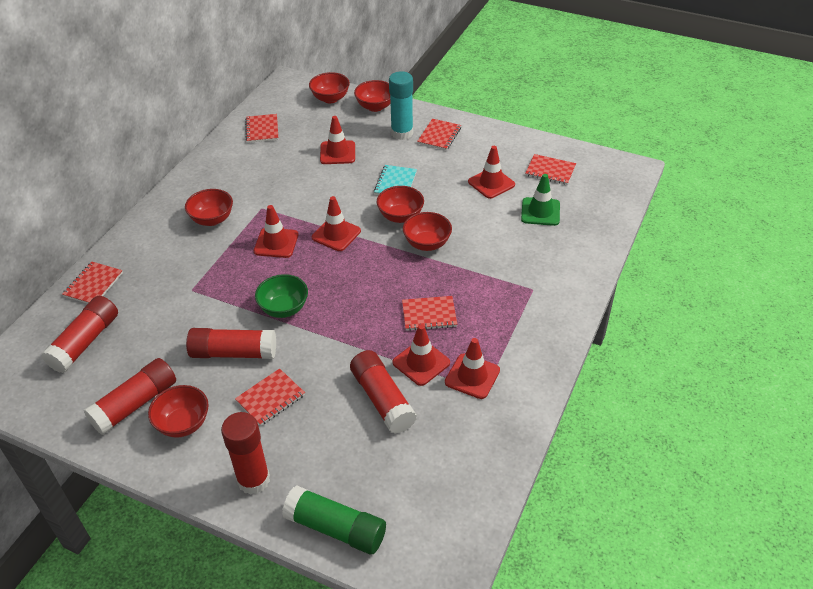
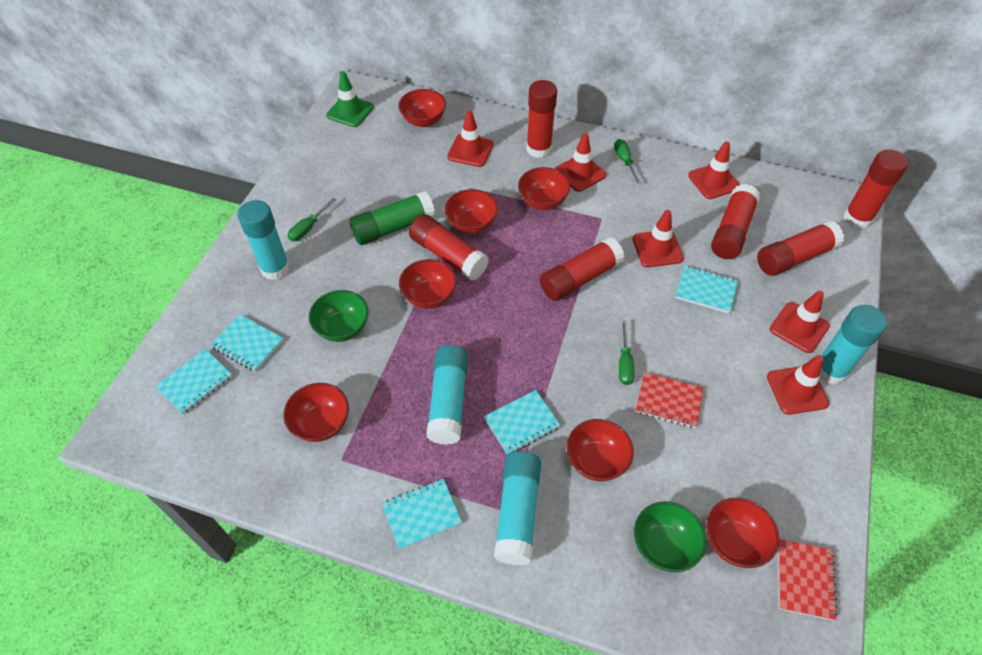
green bowl: 1 -> 2
green screwdriver: 0 -> 3
red bowl: 6 -> 7
red glue stick: 5 -> 6
red notebook: 6 -> 2
turquoise glue stick: 1 -> 4
turquoise notebook: 1 -> 5

